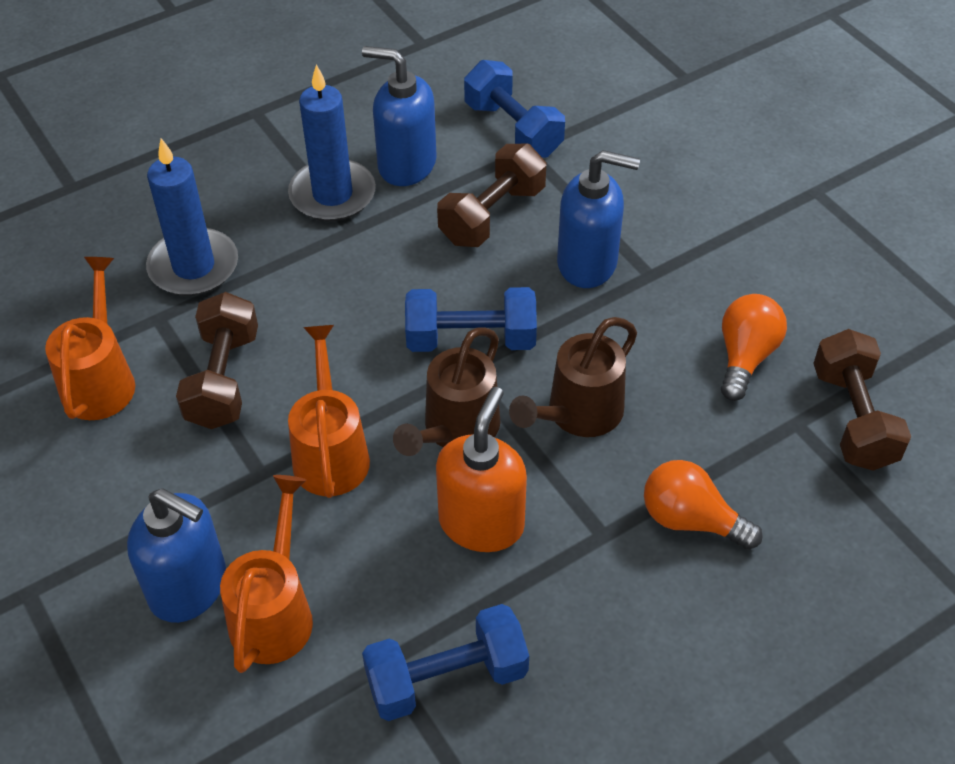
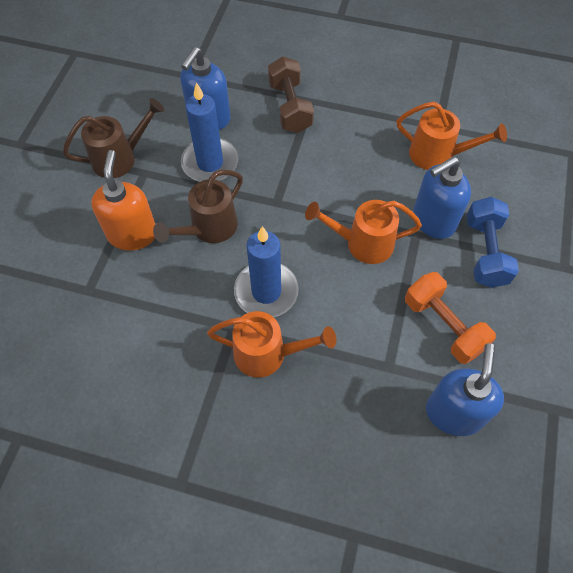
blue dumbbell: 3 -> 1
brown dumbbell: 3 -> 1
orange dumbbell: 0 -> 1
orange light bulb: 2 -> 0

